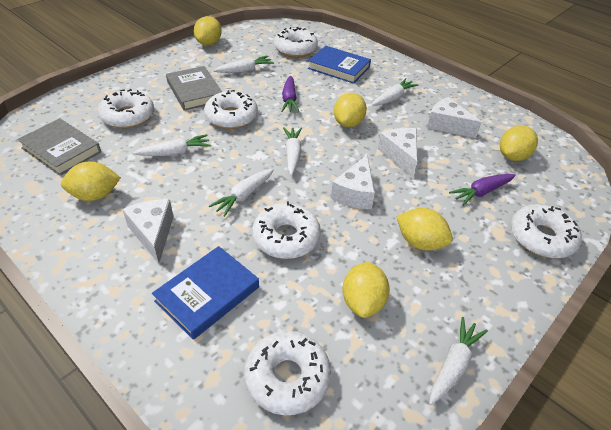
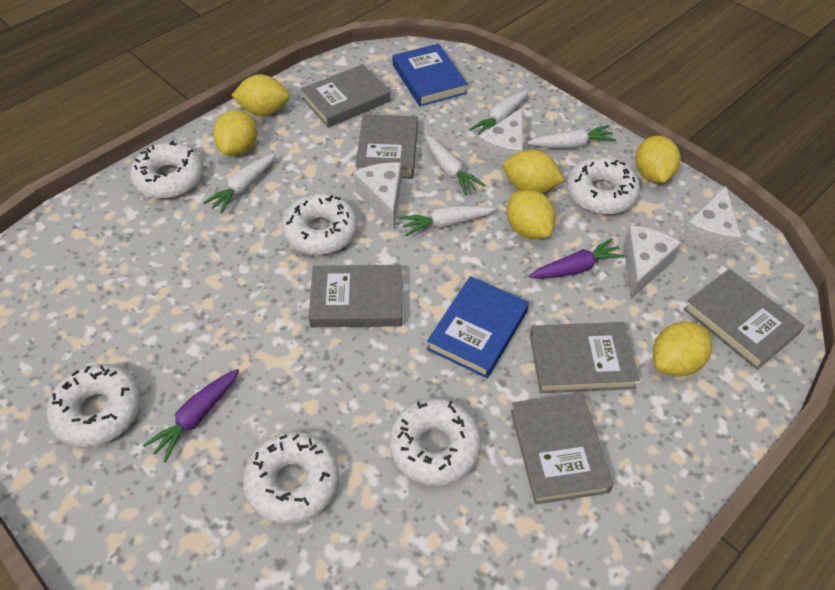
grey book: 2 -> 6
white carrot: 6 -> 5

